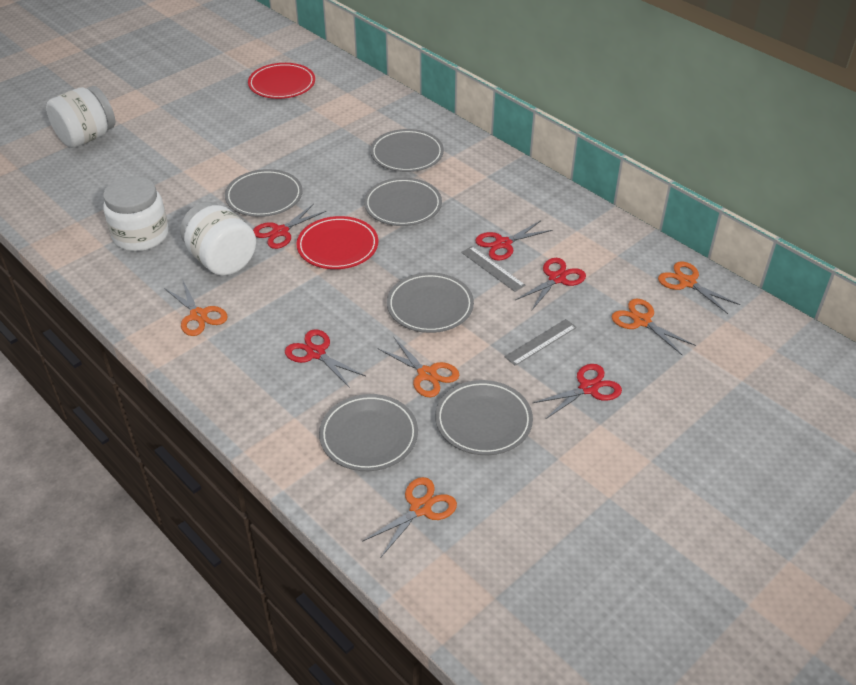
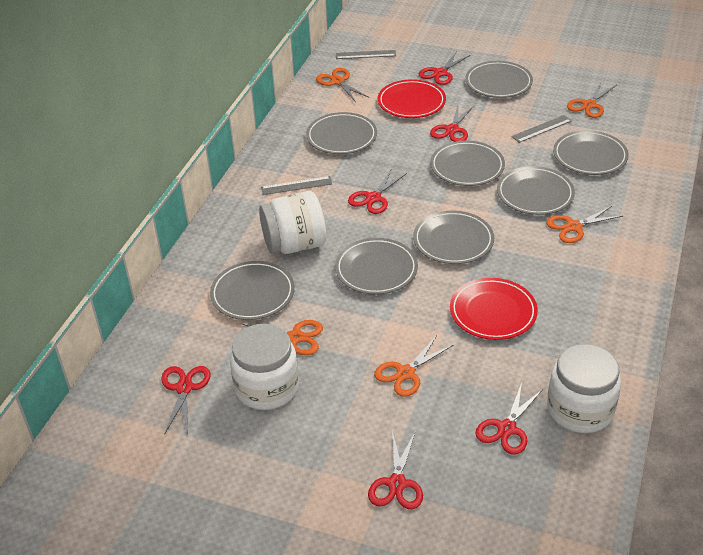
grey plate: 6 -> 8
grey ruler: 2 -> 3
red scissors: 5 -> 6

